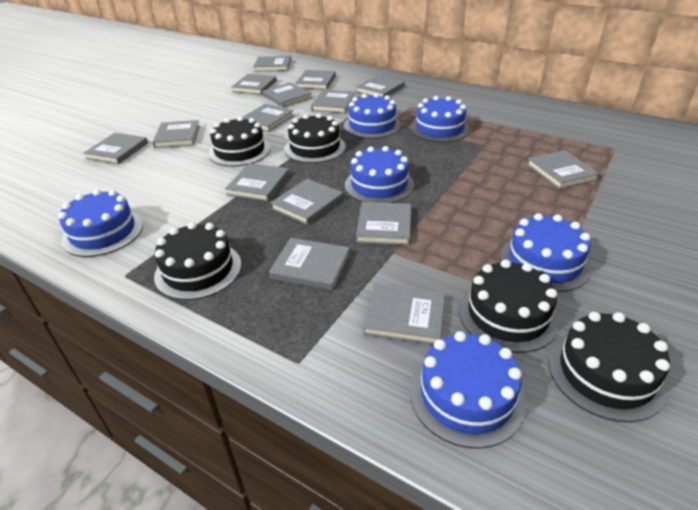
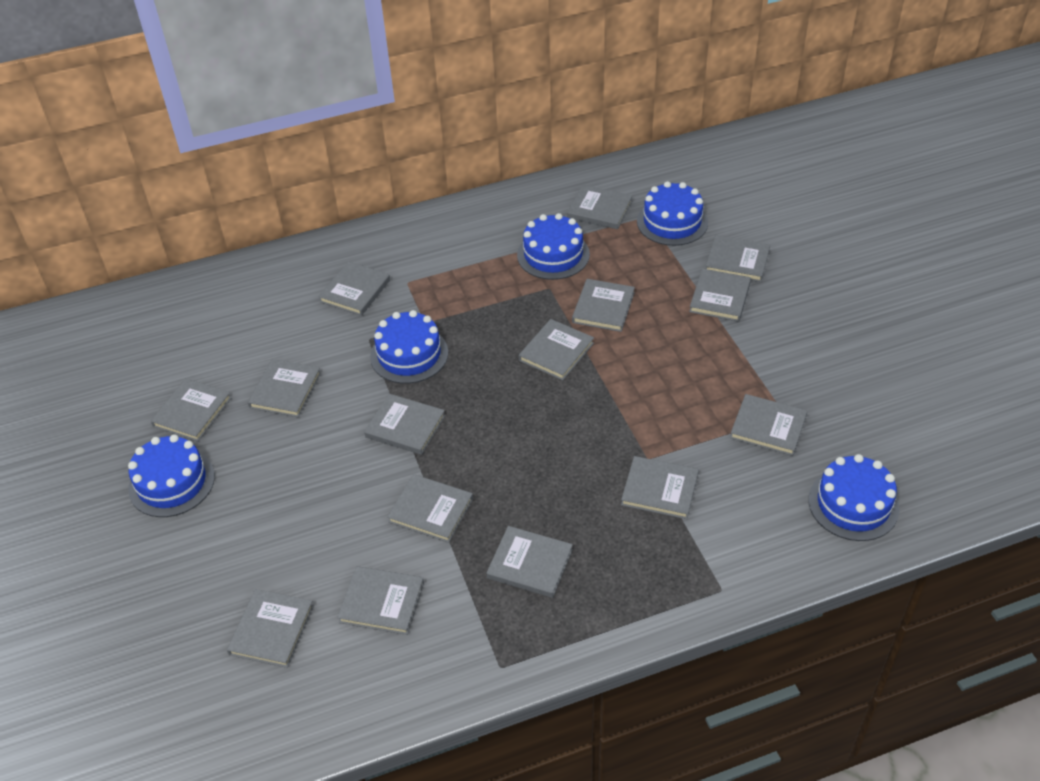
black cake: 5 -> 0
blue cake: 6 -> 5

